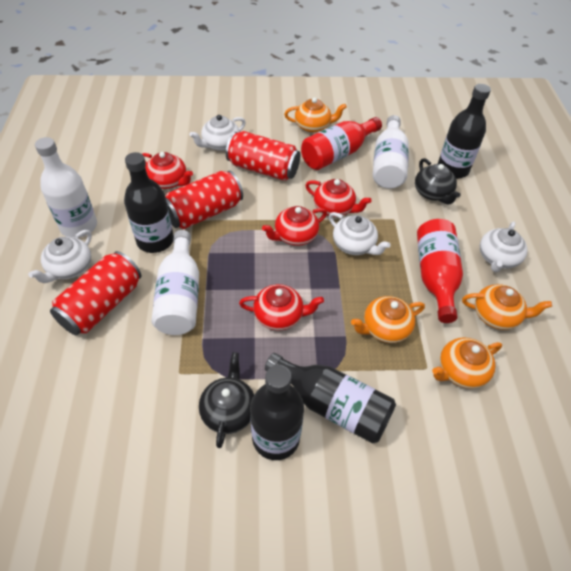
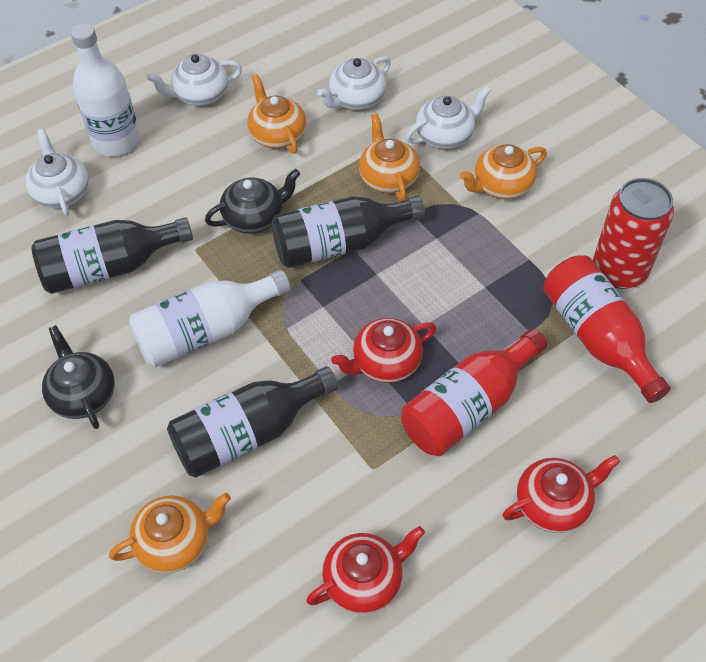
black bottle: 4 -> 3
red can: 3 -> 1
red teapot: 4 -> 3
white bottle: 3 -> 2

